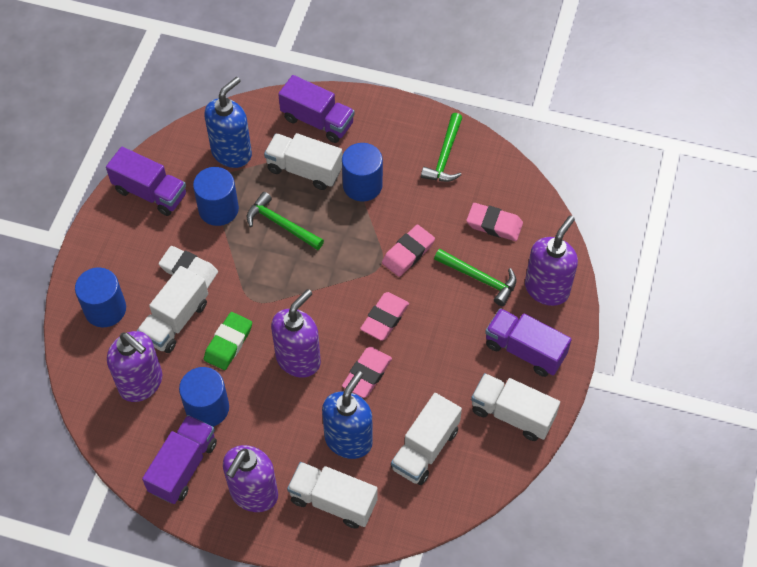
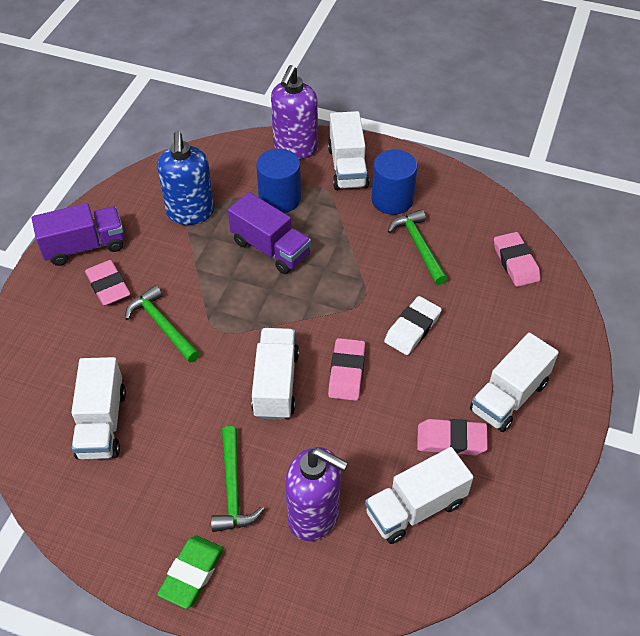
blue cylinder: 4 -> 2
blue soap dispenser: 2 -> 1
purple soap dispenser: 4 -> 2
purple truck: 4 -> 2

